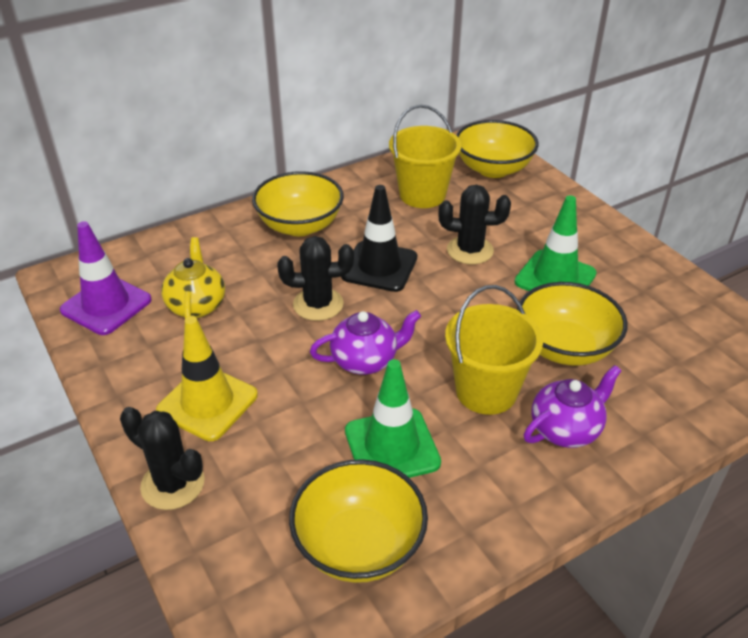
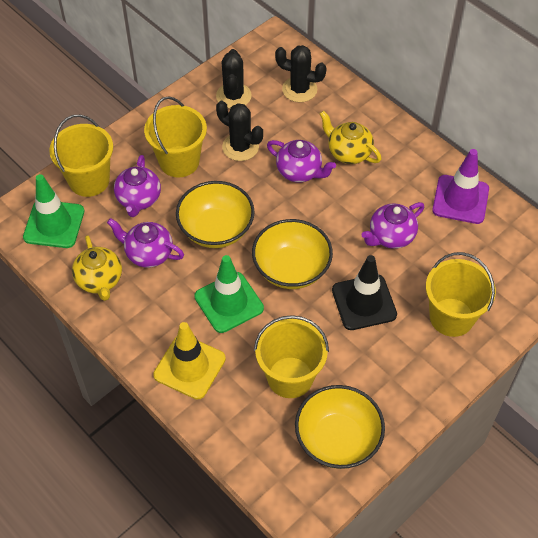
purple teapot: 2 -> 4
yellow bowl: 4 -> 3
yellow bucket: 2 -> 4
yellow teapot: 1 -> 2

